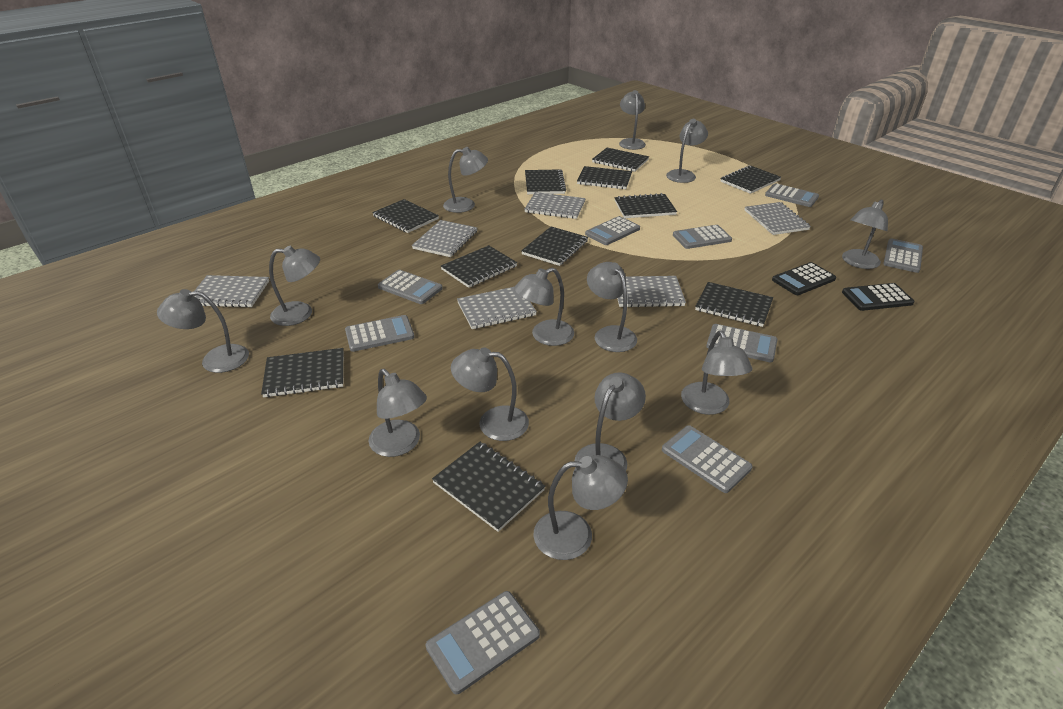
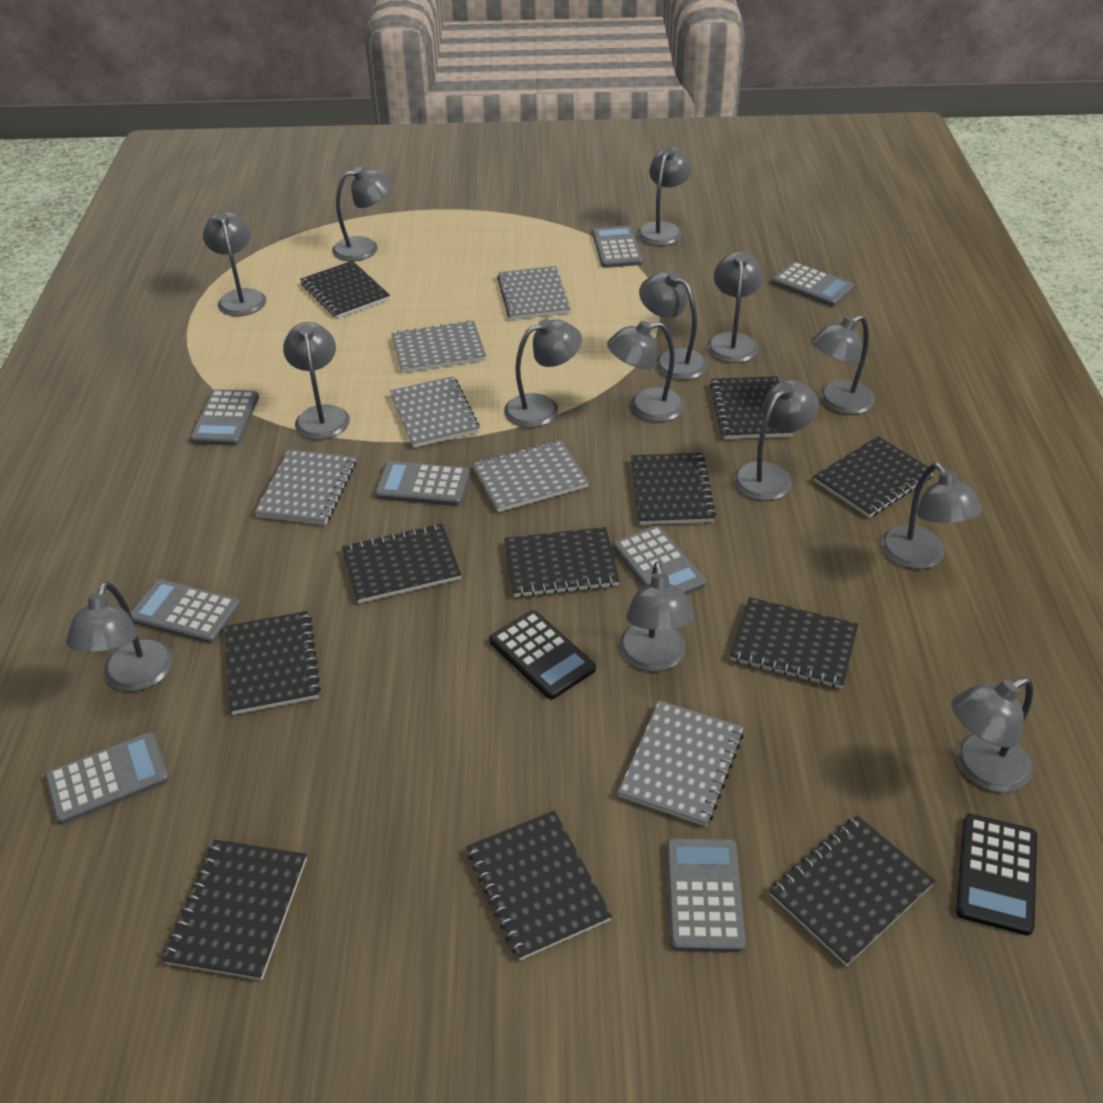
grey calculator: 9 -> 8
grey lamp: 13 -> 14

